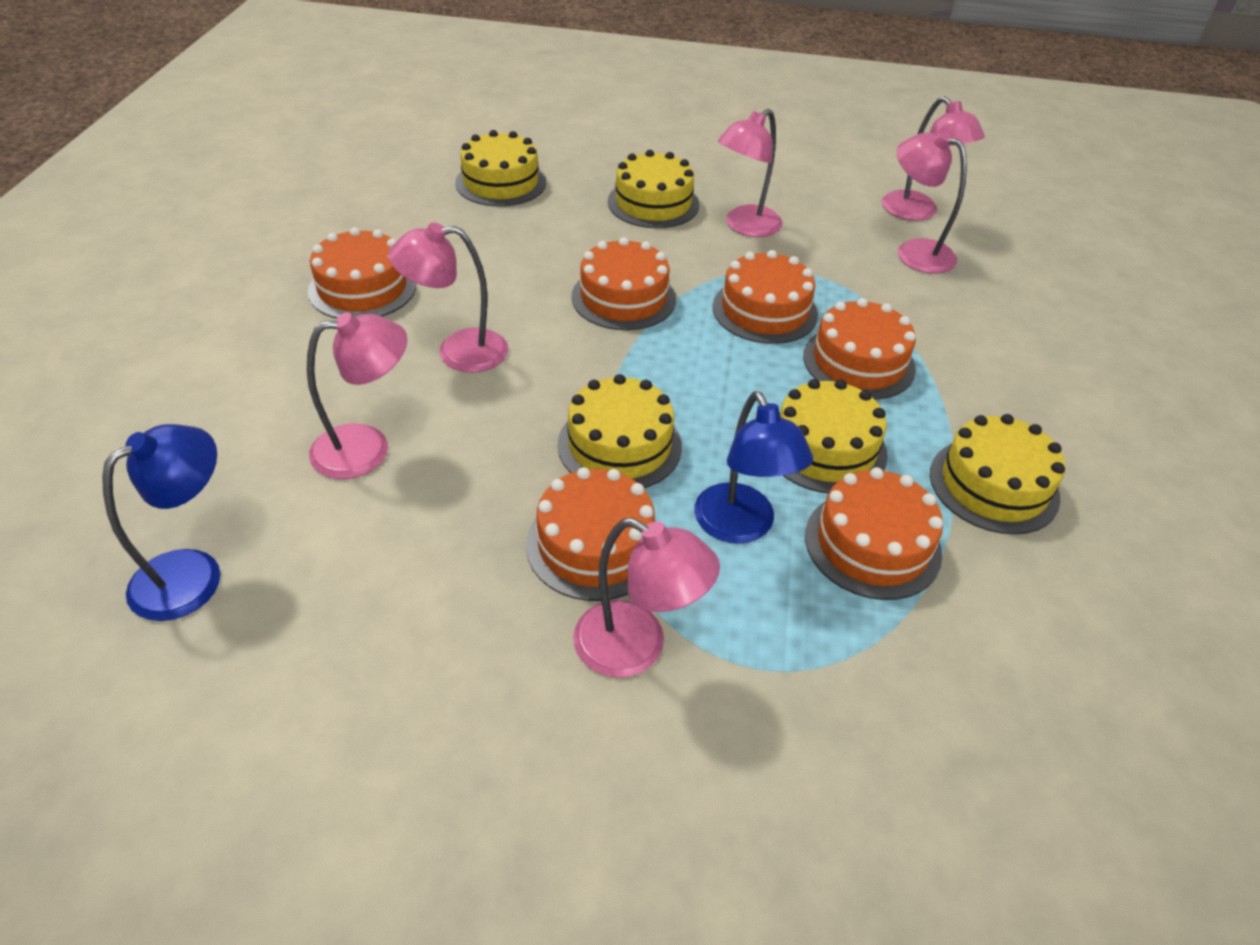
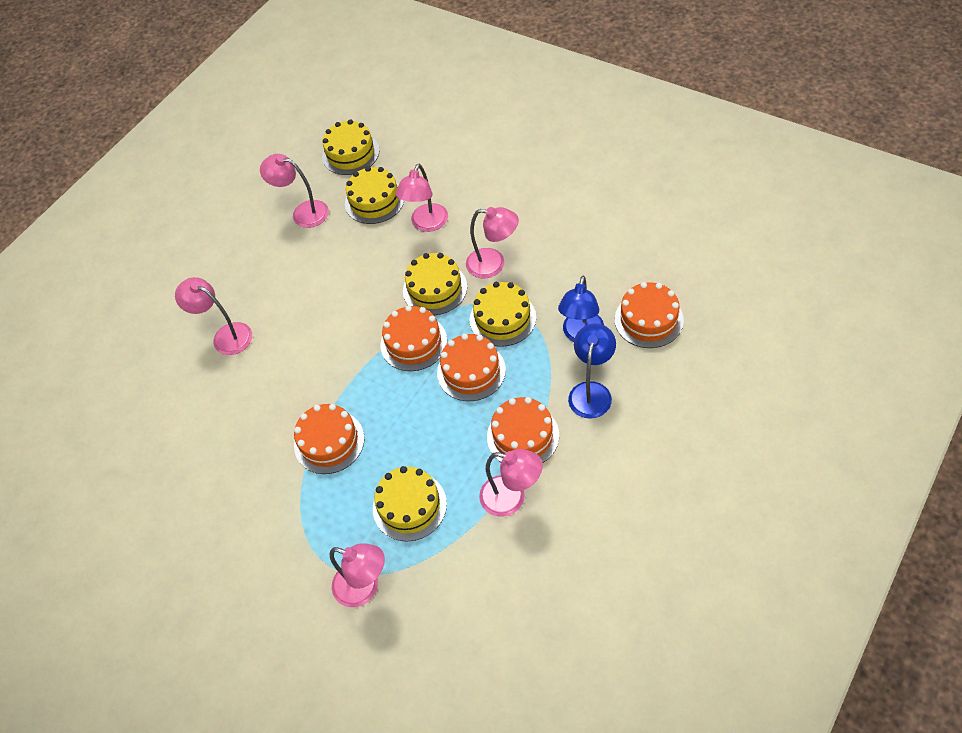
orange cake: 6 -> 5

